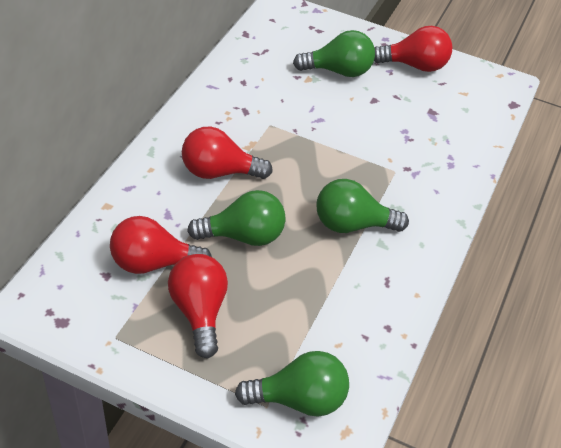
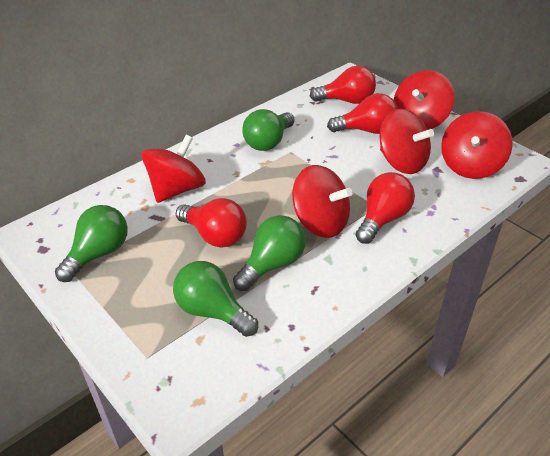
red spinning top: 0 -> 5

